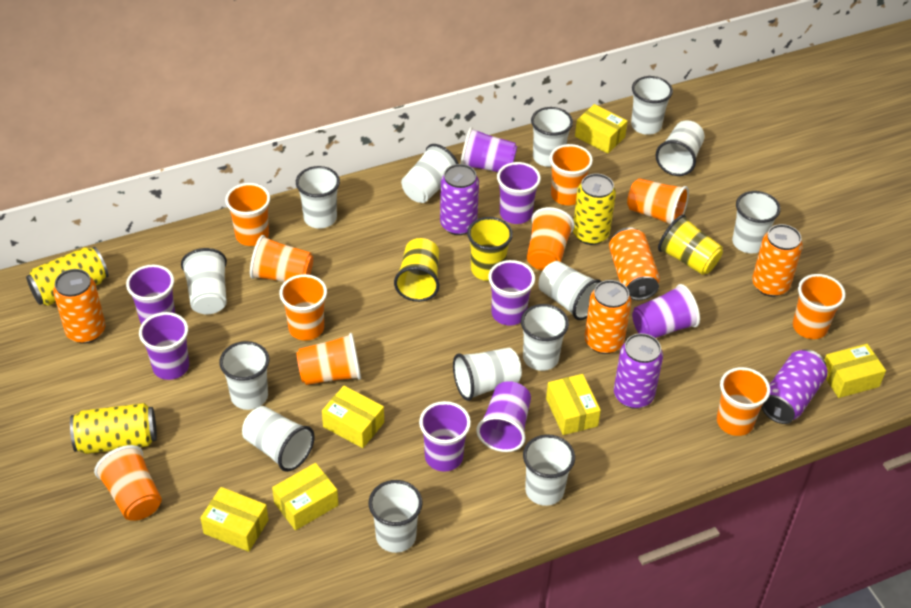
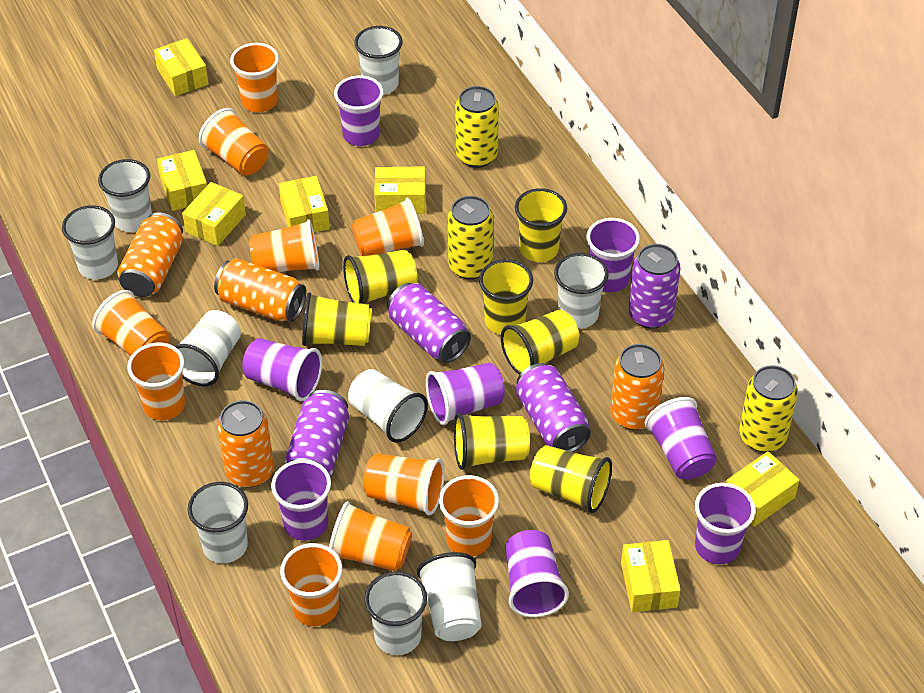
purple can: 3 -> 4
white cup: 14 -> 9
yellow box: 6 -> 7
yellow cup: 3 -> 7

